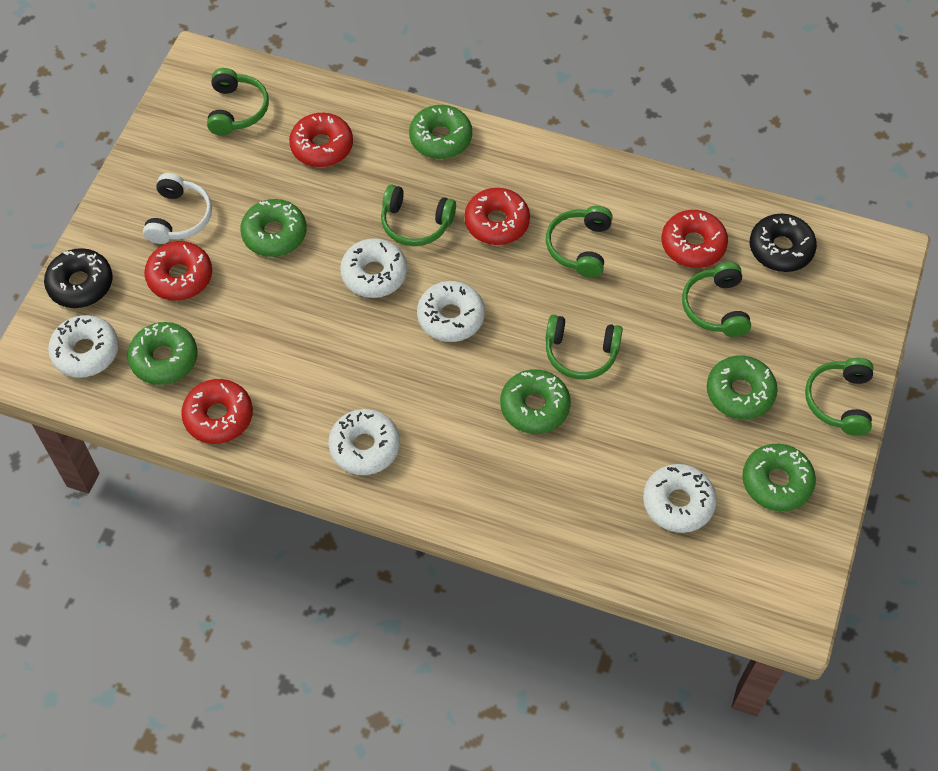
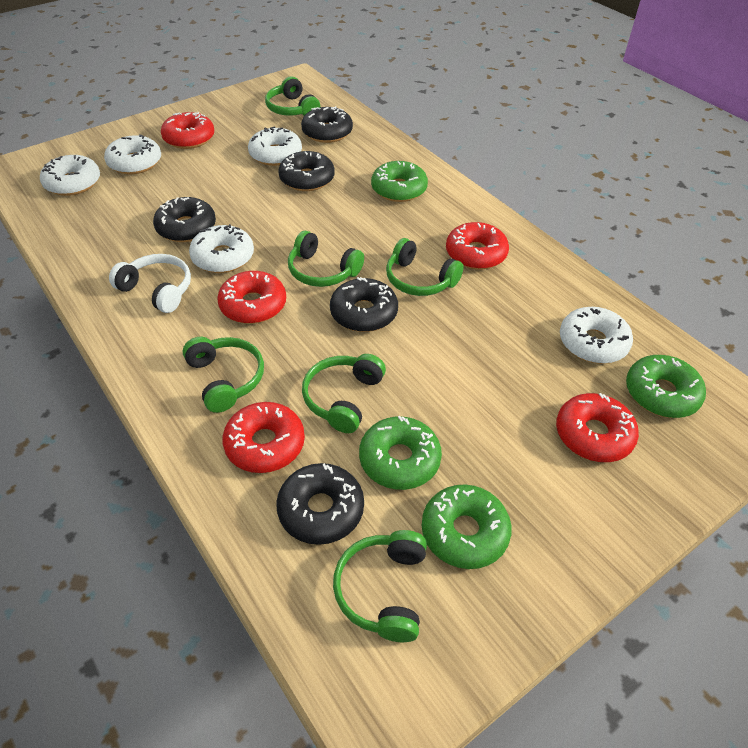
black donut: 2 -> 5
green donut: 6 -> 4

